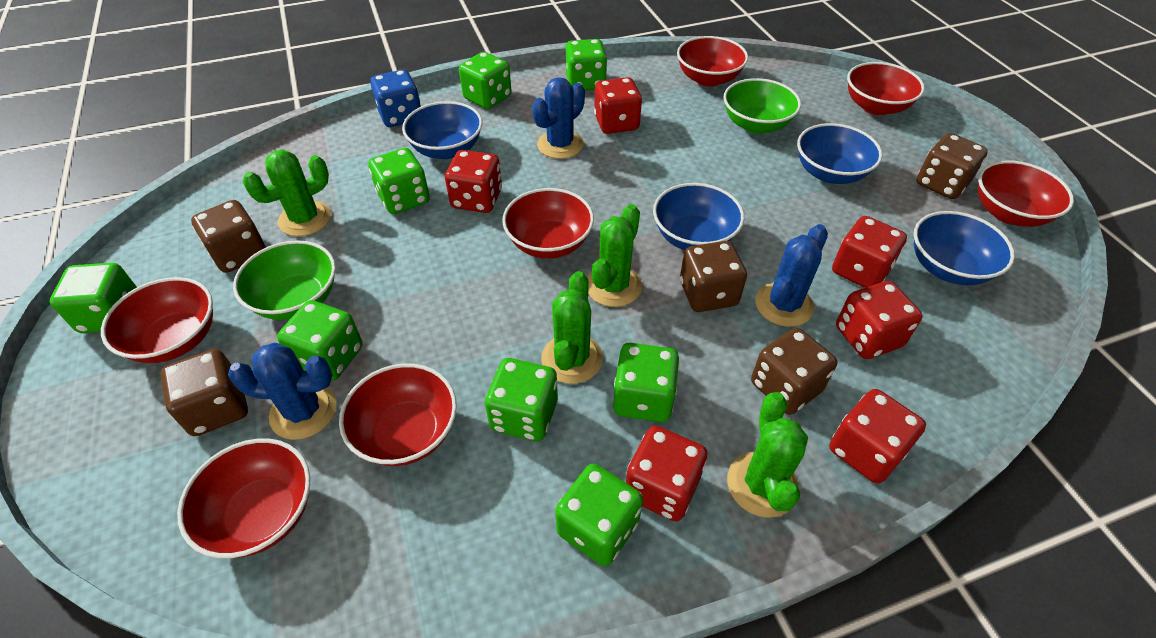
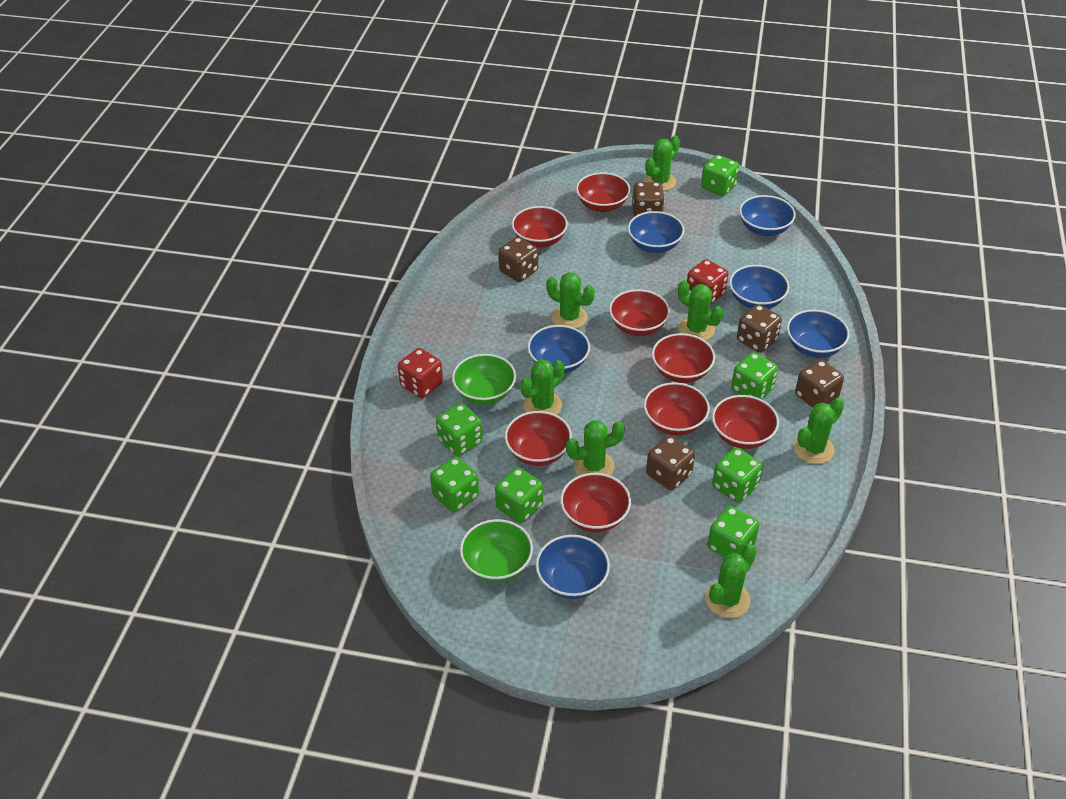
blue bowl: 4 -> 6
blue cactus: 3 -> 0
blue dice: 1 -> 0
green cactus: 4 -> 7
green dice: 8 -> 7
red bowl: 7 -> 8
red dice: 6 -> 2

